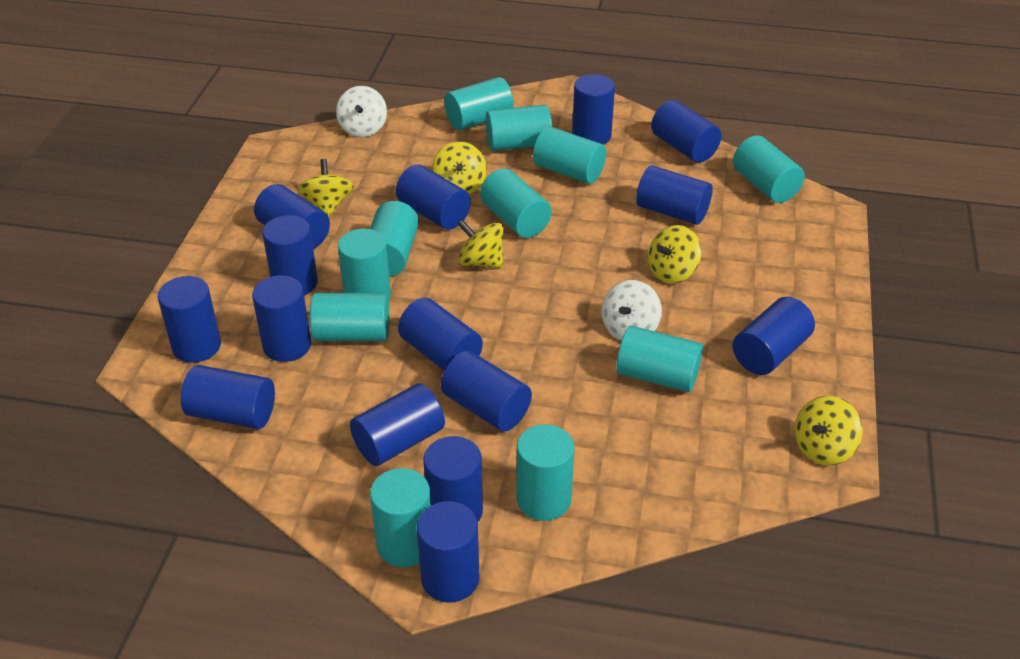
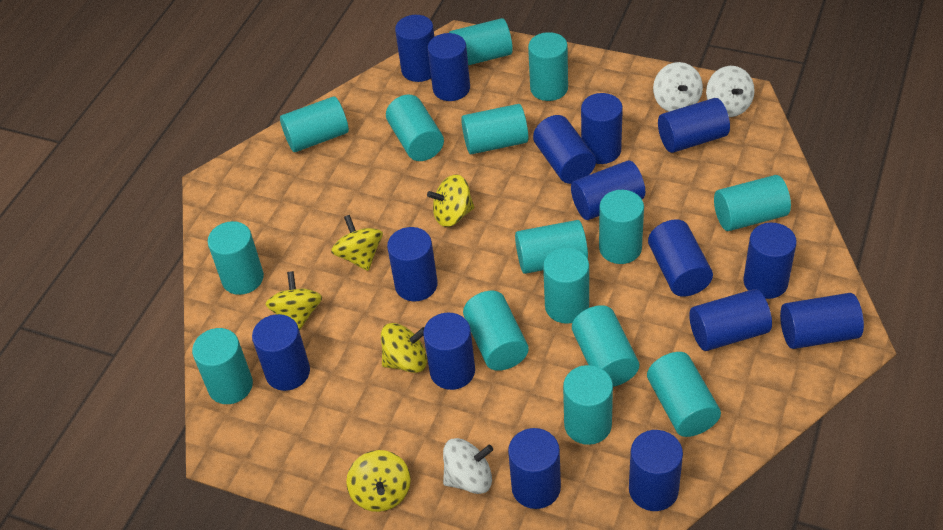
turquoise cylinder: 11 -> 15
white spinning top: 2 -> 3

